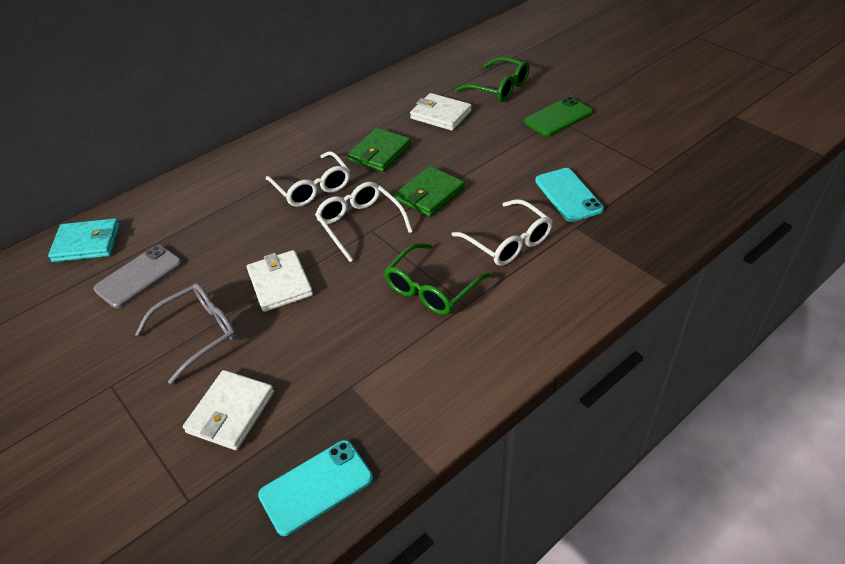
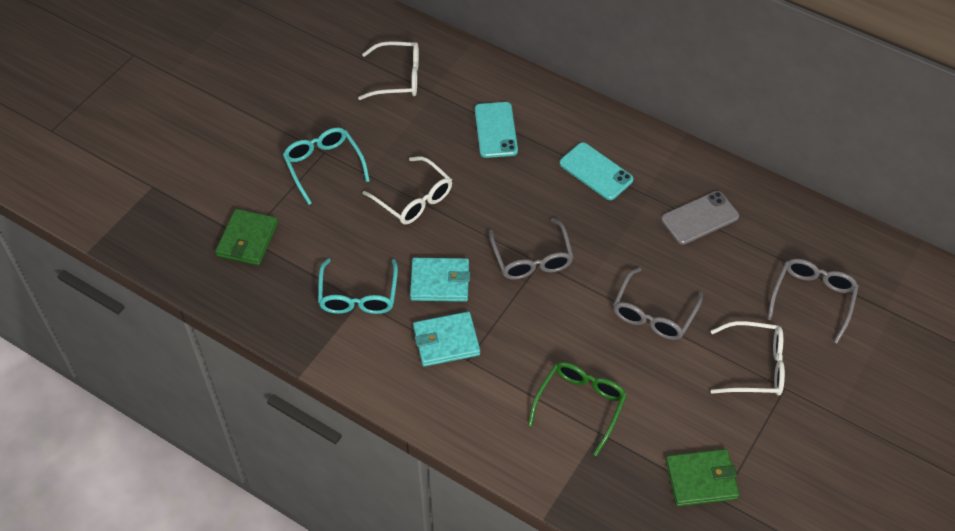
green glasses: 2 -> 1
green phone: 1 -> 0
grey glasses: 1 -> 3
turquoise glasses: 0 -> 2
turquoise wallet: 1 -> 2
white wallet: 3 -> 0

